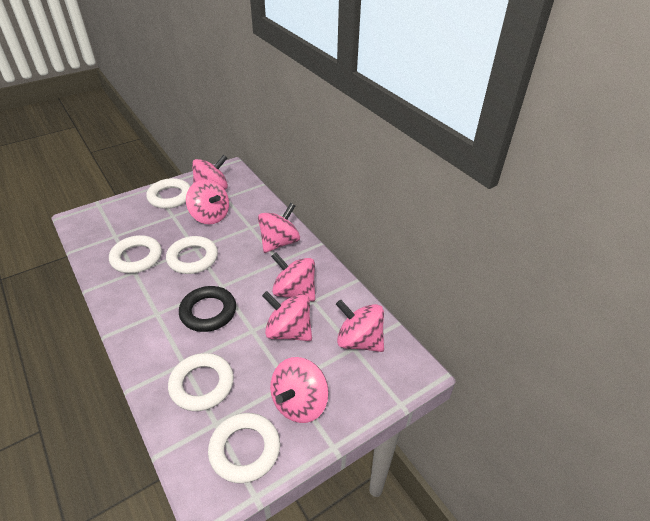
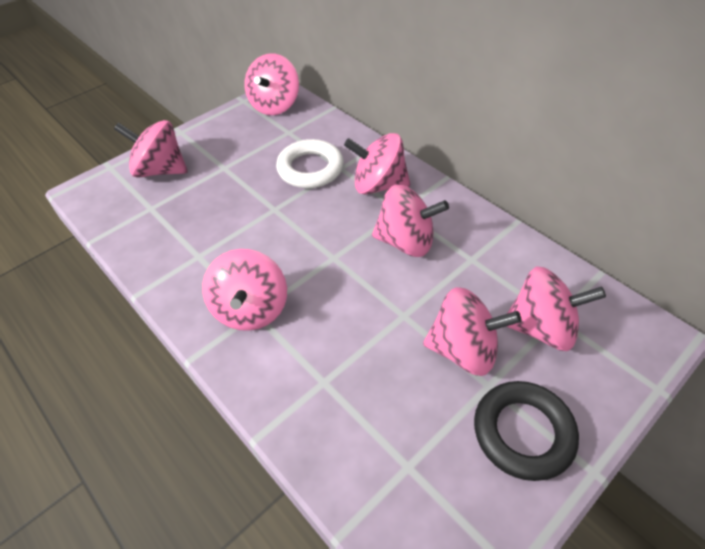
white ring: 5 -> 1

